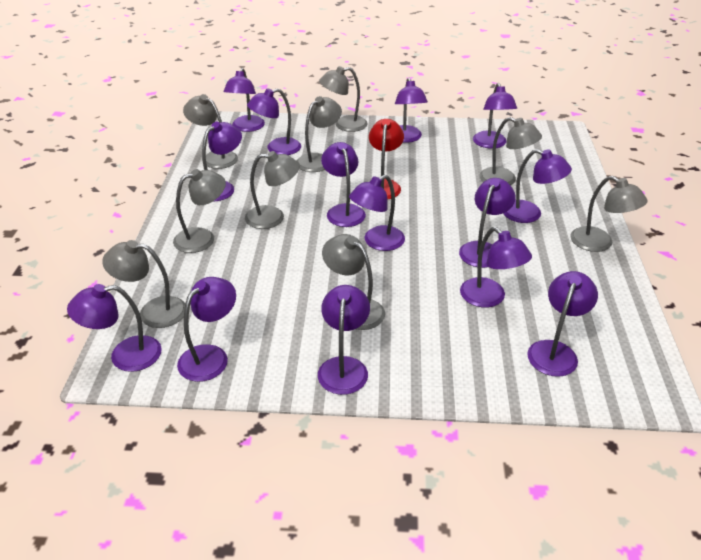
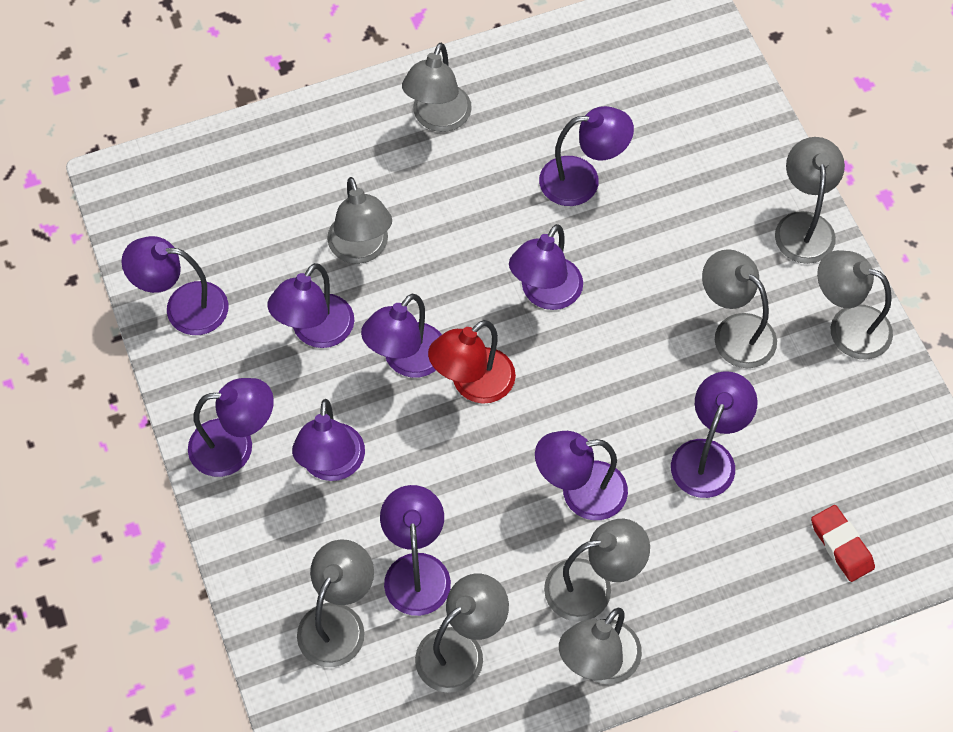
purple lamp: 14 -> 10
red eraser: 0 -> 1

